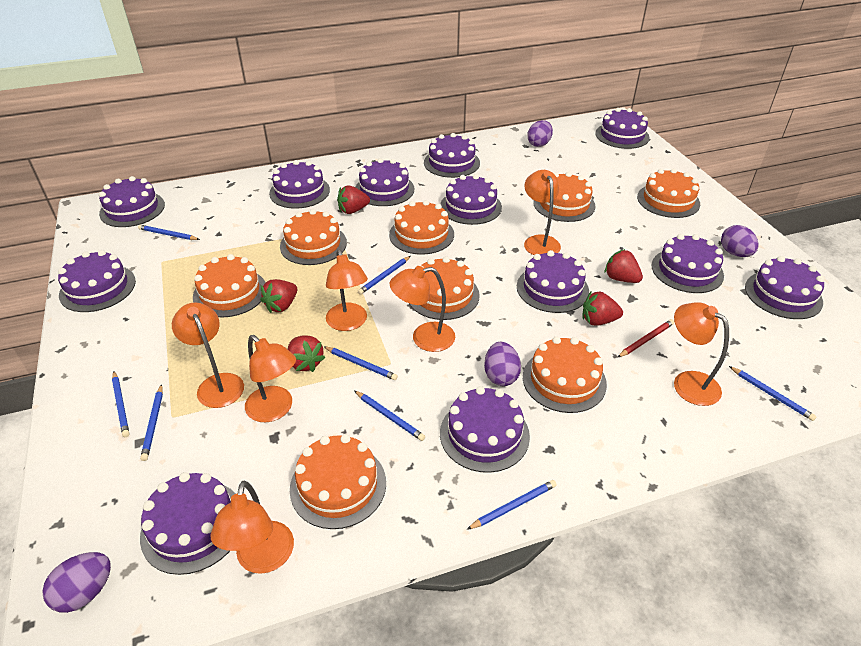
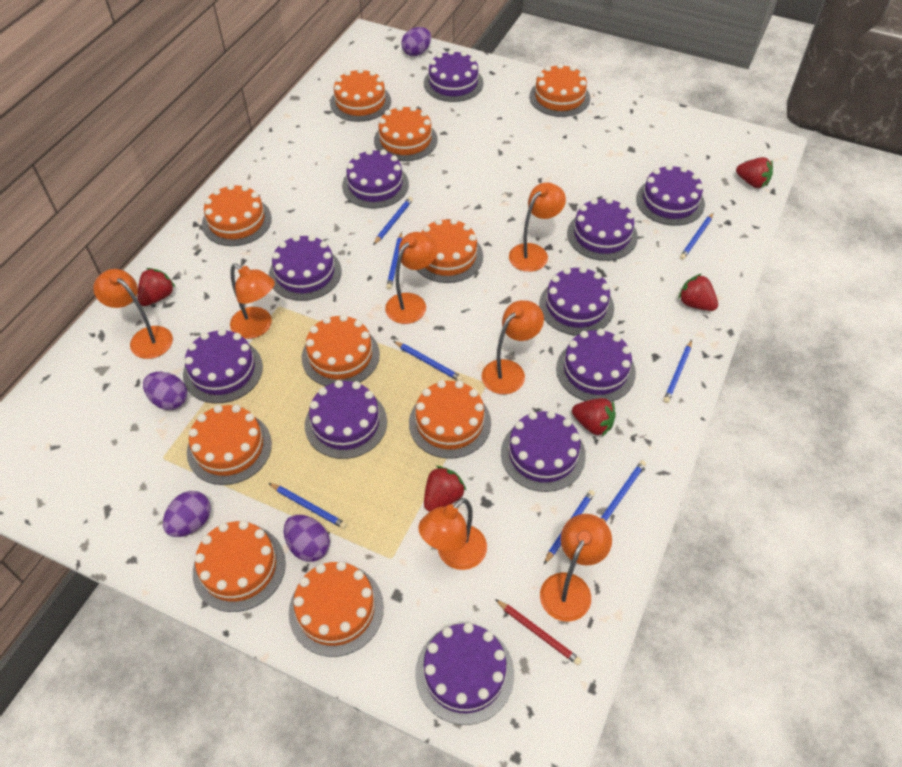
orange cake: 8 -> 10
purple cake: 12 -> 11

